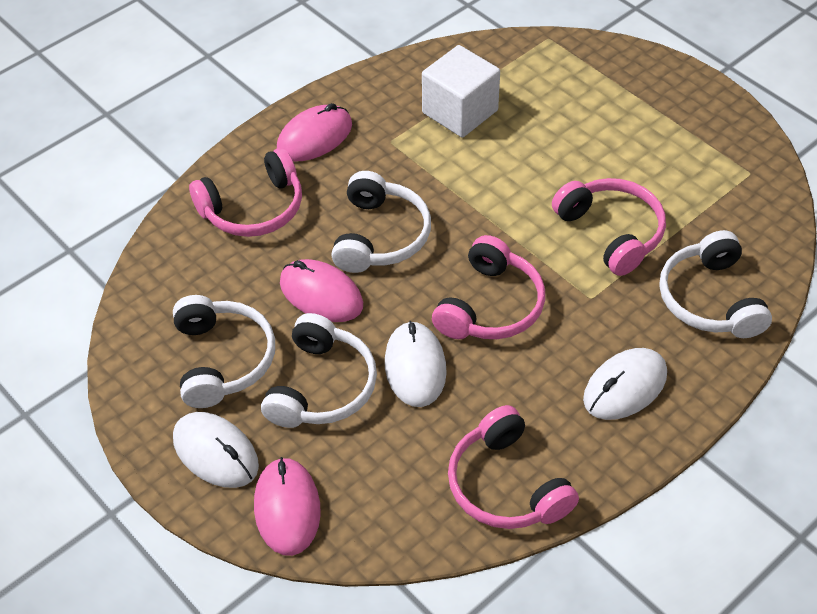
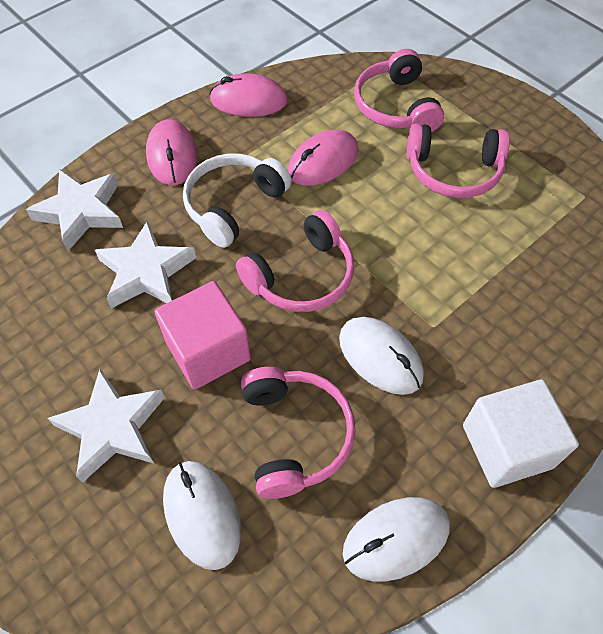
pink cube: 0 -> 1
white headphones: 4 -> 1
white star: 0 -> 3

